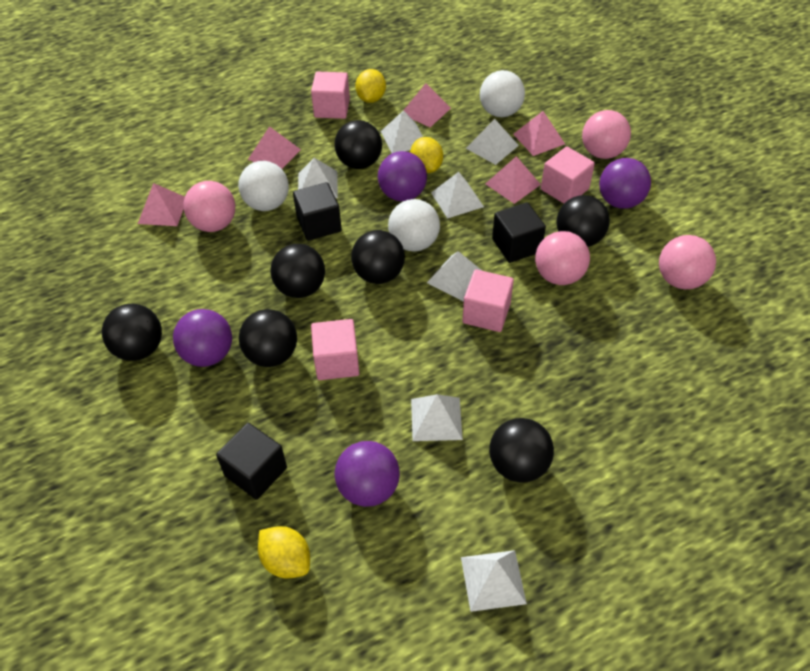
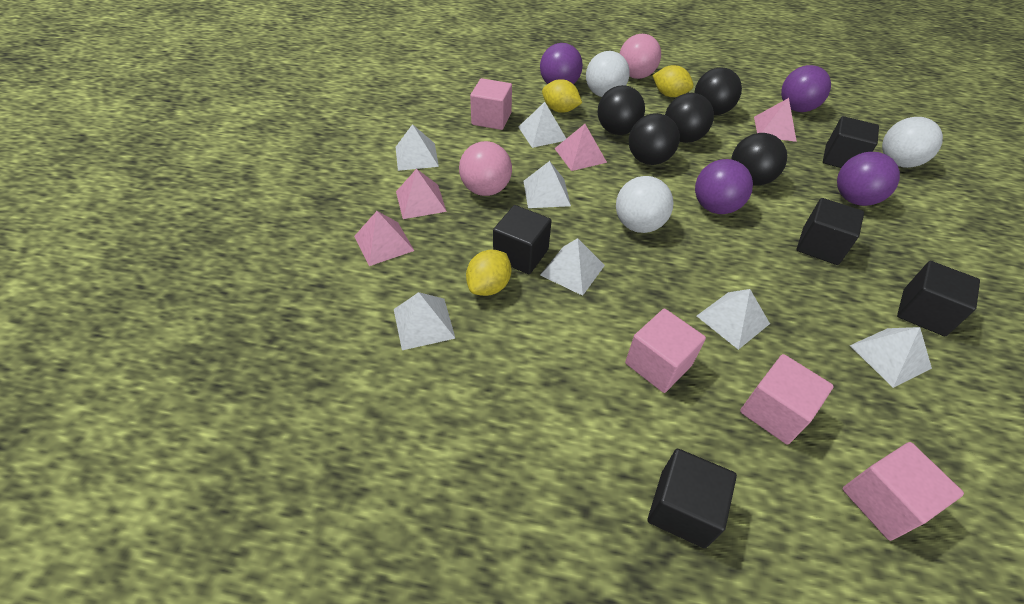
black ball: 7 -> 5
black cube: 3 -> 5
pink ball: 4 -> 2
pink pyramid: 5 -> 4

